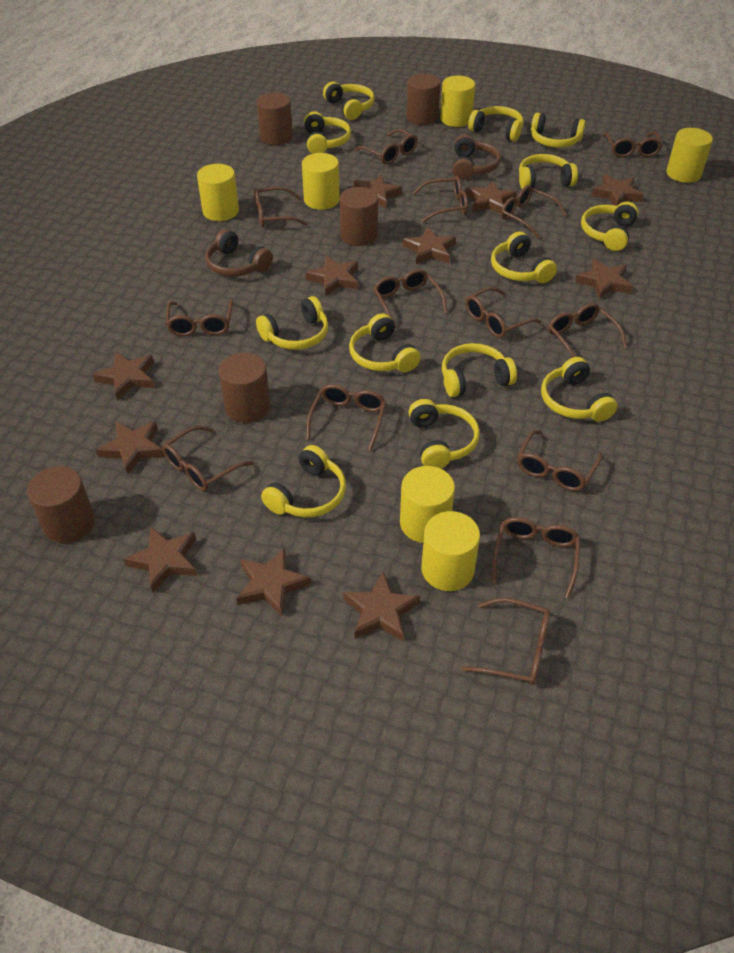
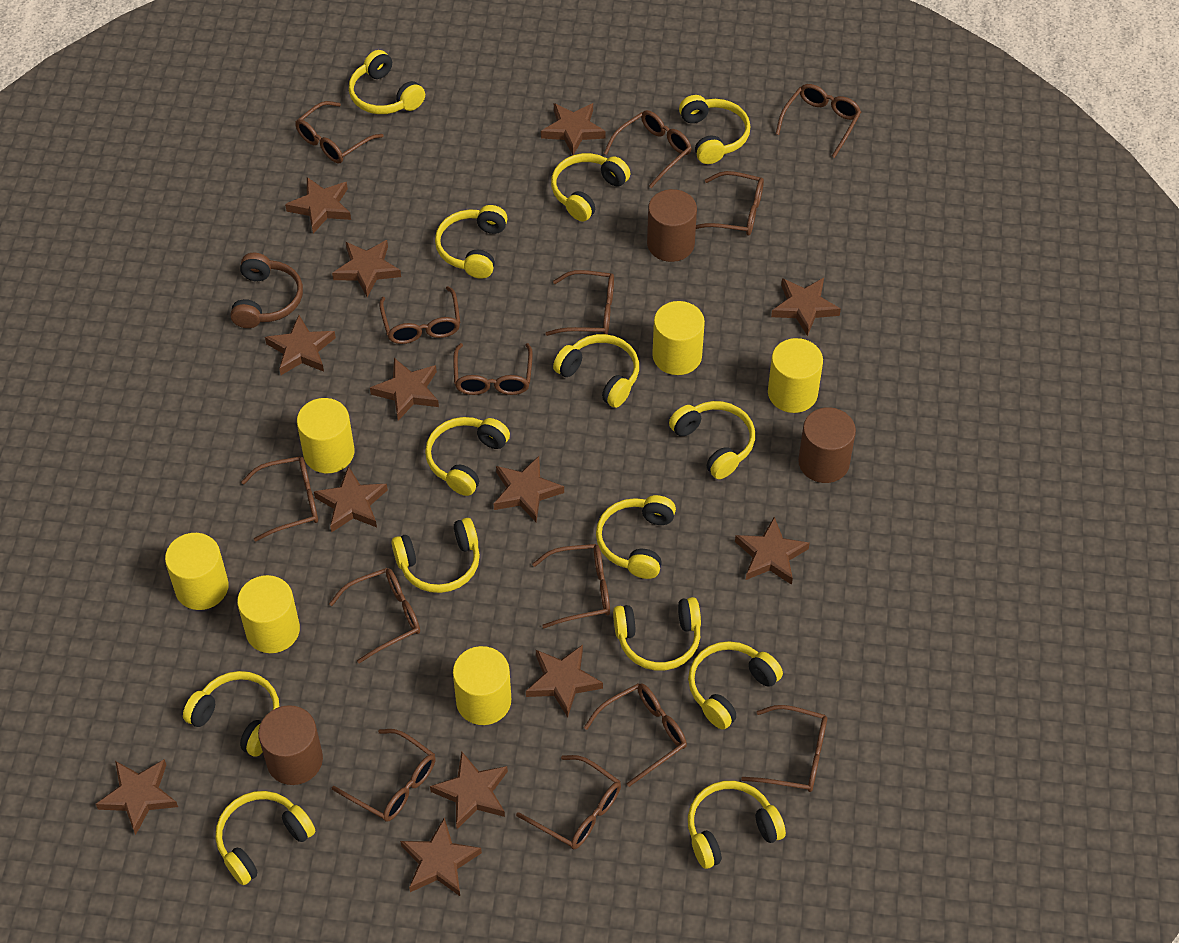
brown cylinder: 5 -> 3
brown headphones: 2 -> 1
brown star: 11 -> 13
yellow headphones: 13 -> 14

